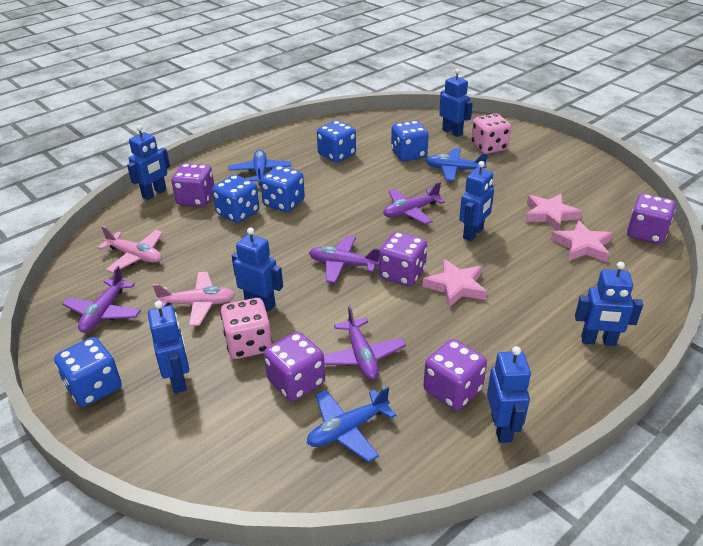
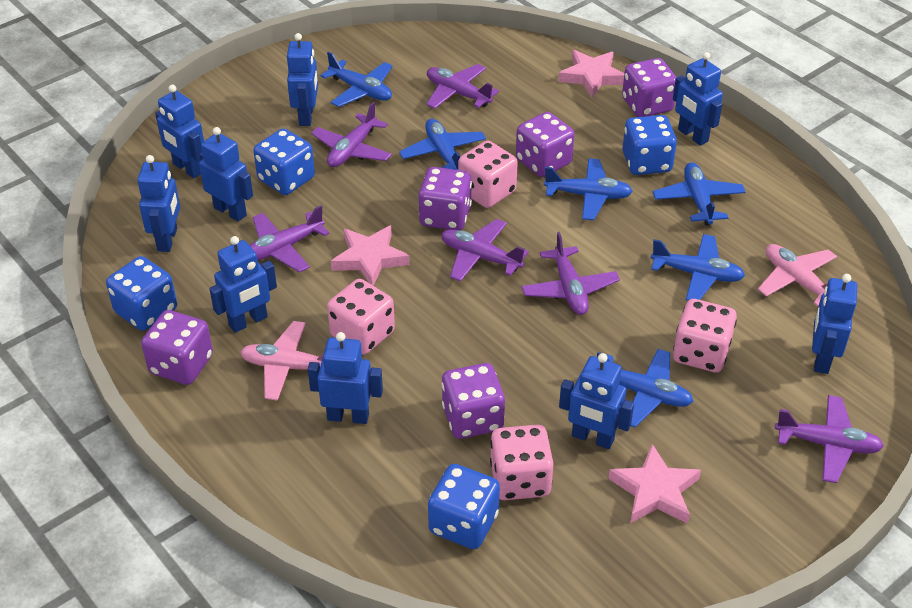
blue dice: 5 -> 4
blue plane: 3 -> 6
blue robot: 7 -> 9
pink dice: 2 -> 4
purple plane: 4 -> 6

